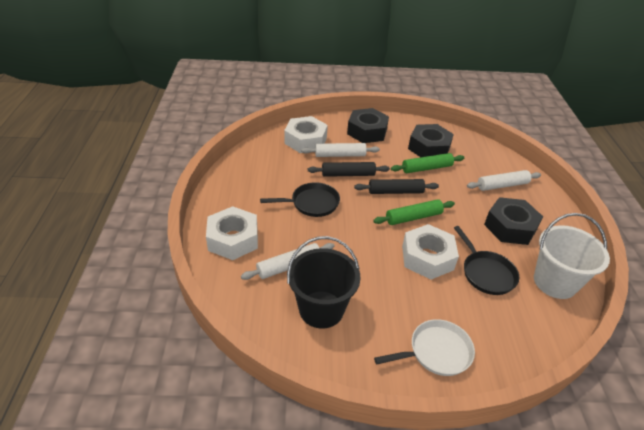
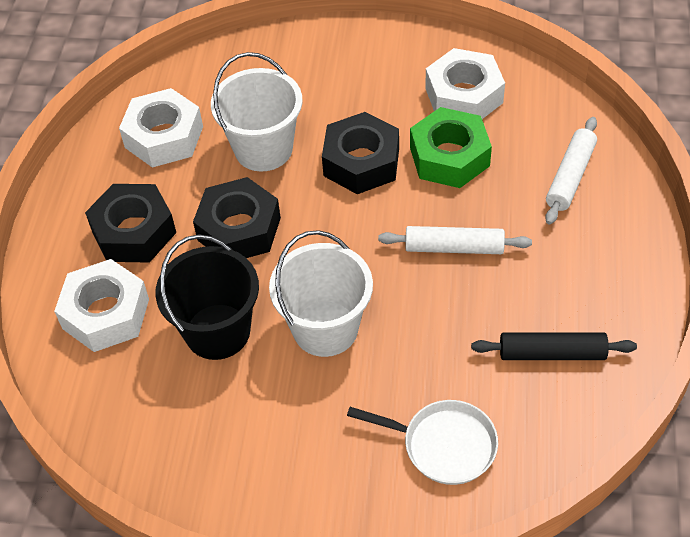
black pan: 2 -> 0
black rolling pin: 2 -> 1
green nut: 0 -> 1
green rolling pin: 2 -> 0
white bucket: 1 -> 2
white rolling pin: 3 -> 2

